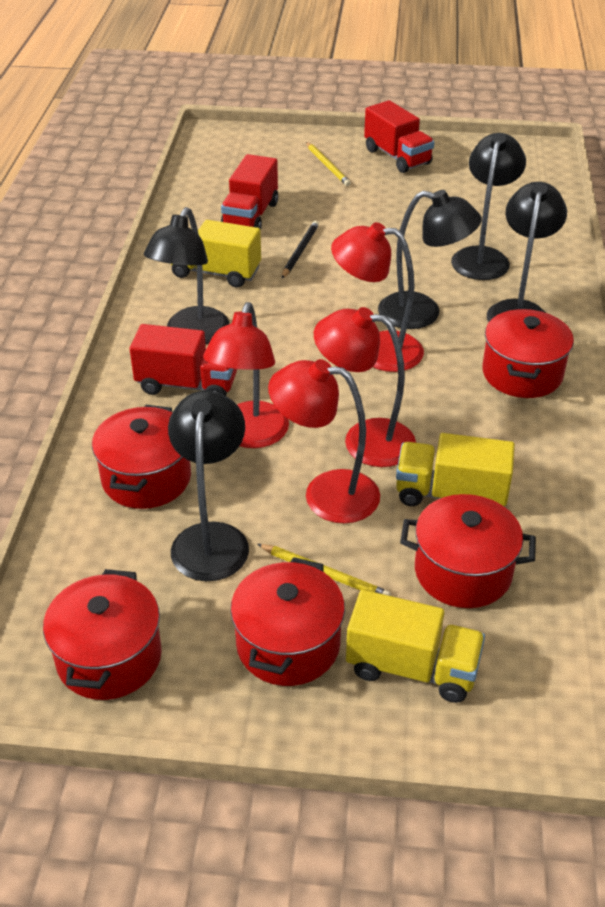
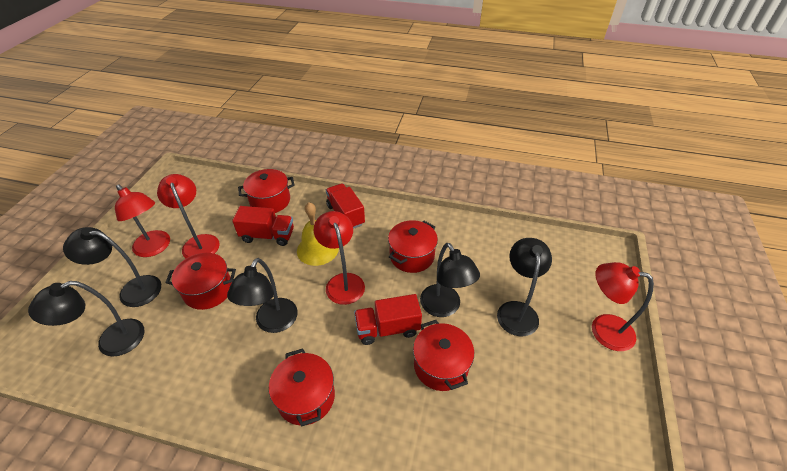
black pencil: 1 -> 0
yellow bell: 0 -> 1
yellow pencil: 2 -> 0
yellow truck: 3 -> 0

